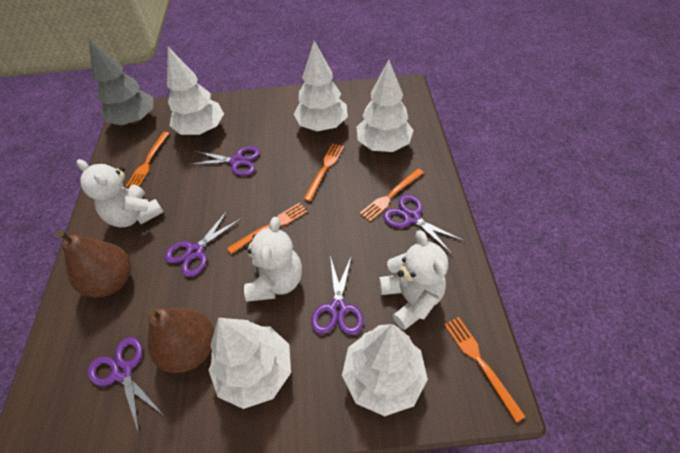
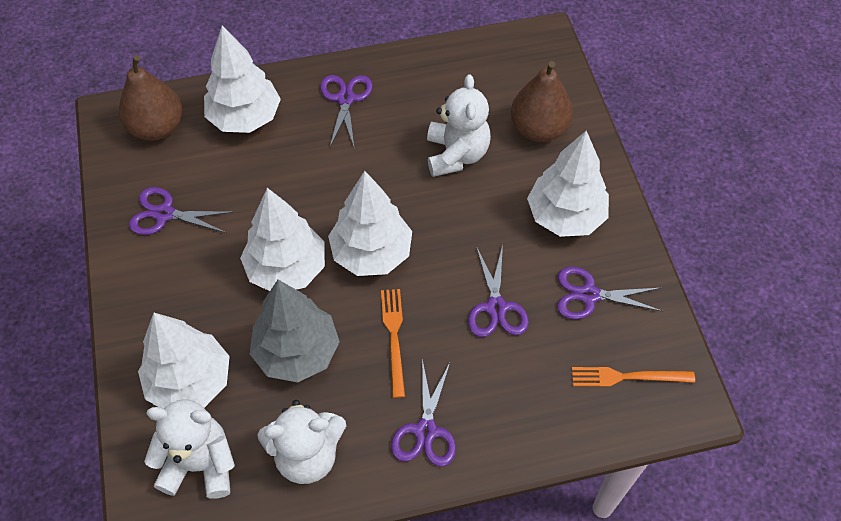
orange fork: 5 -> 2

